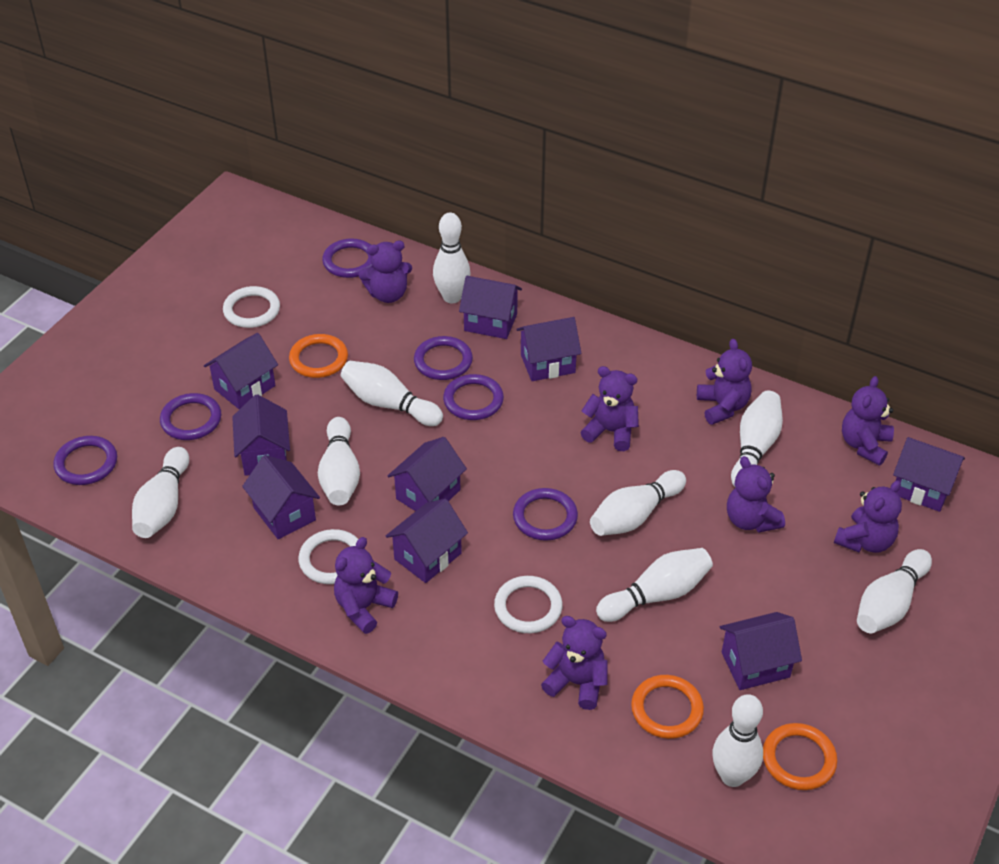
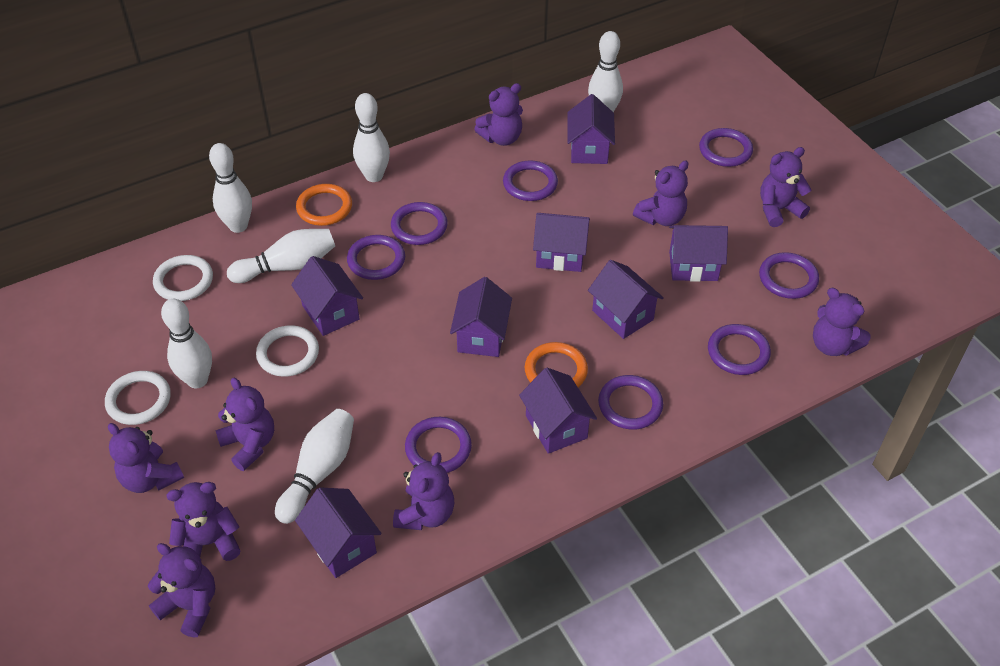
orange ring: 3 -> 2
purple house: 9 -> 8
purple ring: 6 -> 8
purple teddy bear: 8 -> 9
white bowling pin: 9 -> 6

